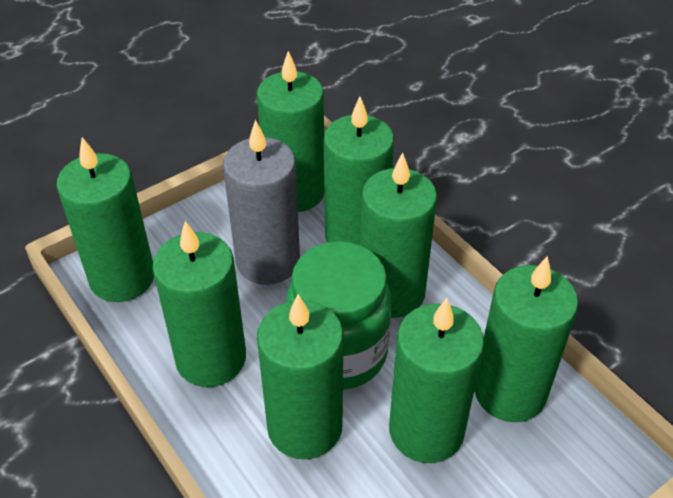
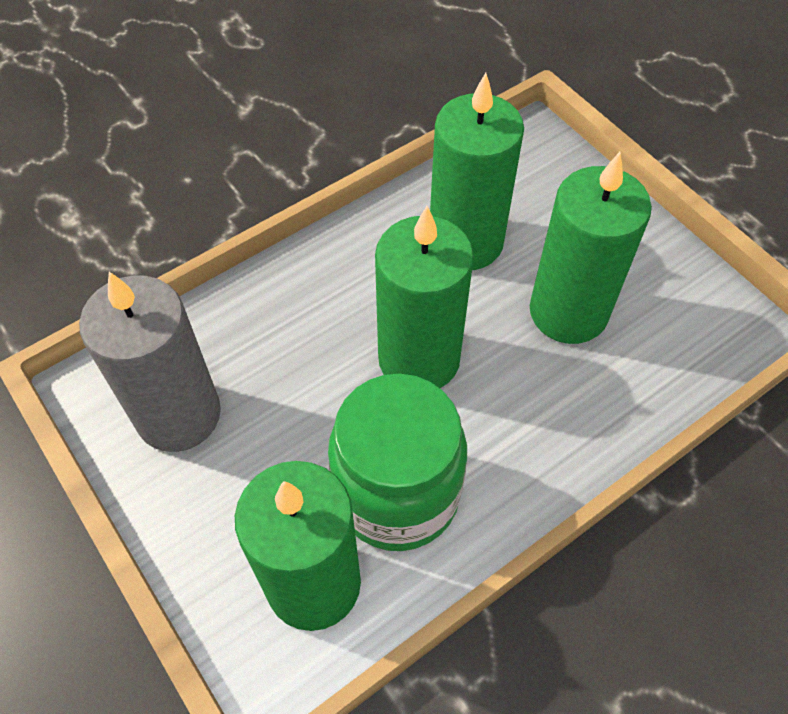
green candle: 8 -> 4

